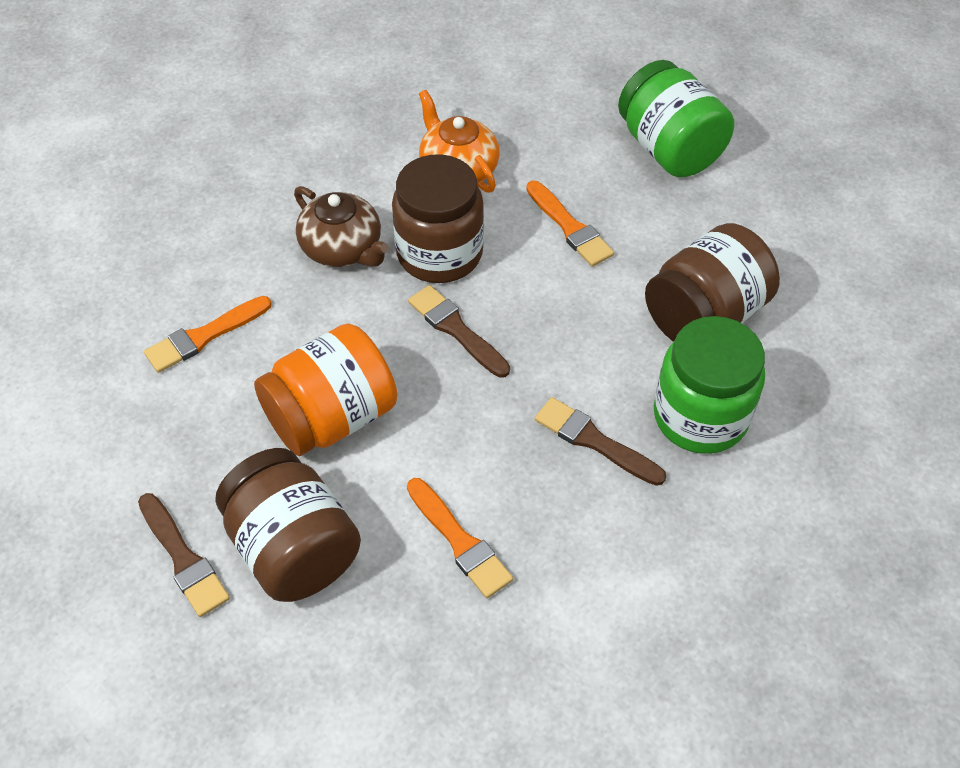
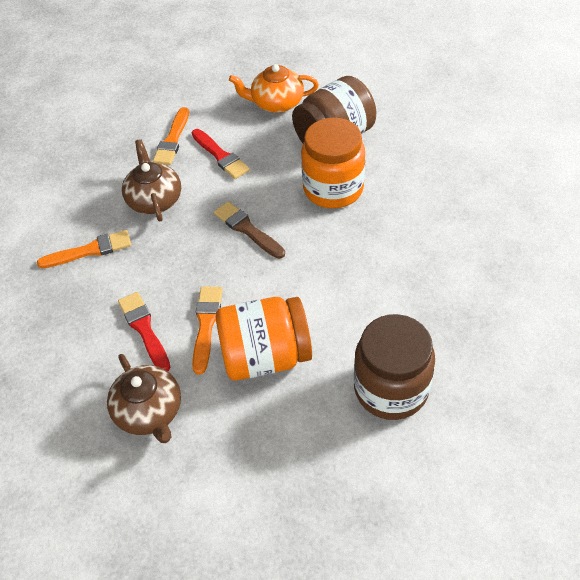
brown brush: 3 -> 1
brown jar: 3 -> 2
brown teapot: 1 -> 2
green jar: 2 -> 0
orange jar: 1 -> 2
red brush: 0 -> 2

